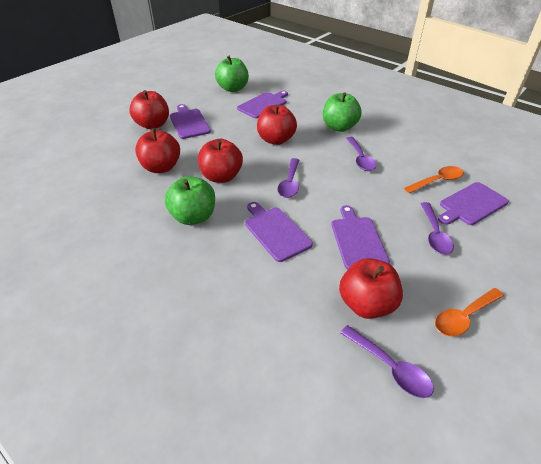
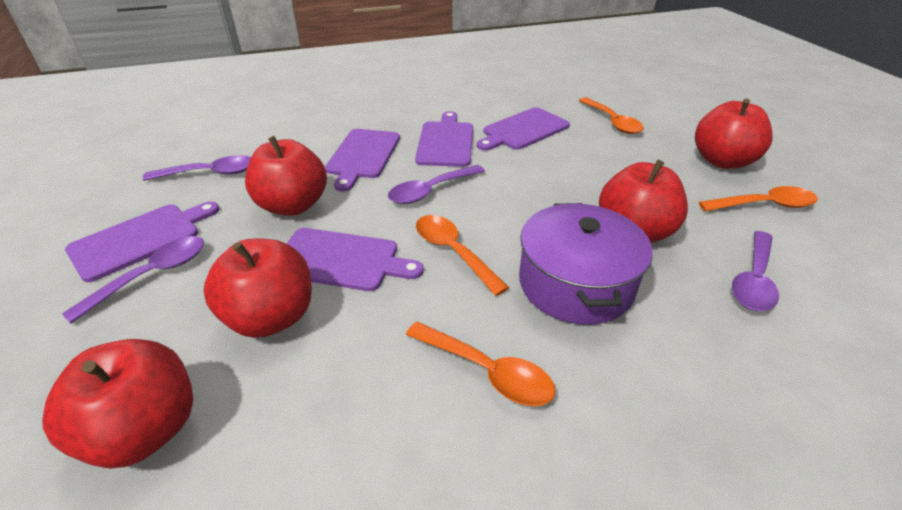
green apple: 3 -> 0
orange spoon: 2 -> 4
purple pot: 0 -> 1

